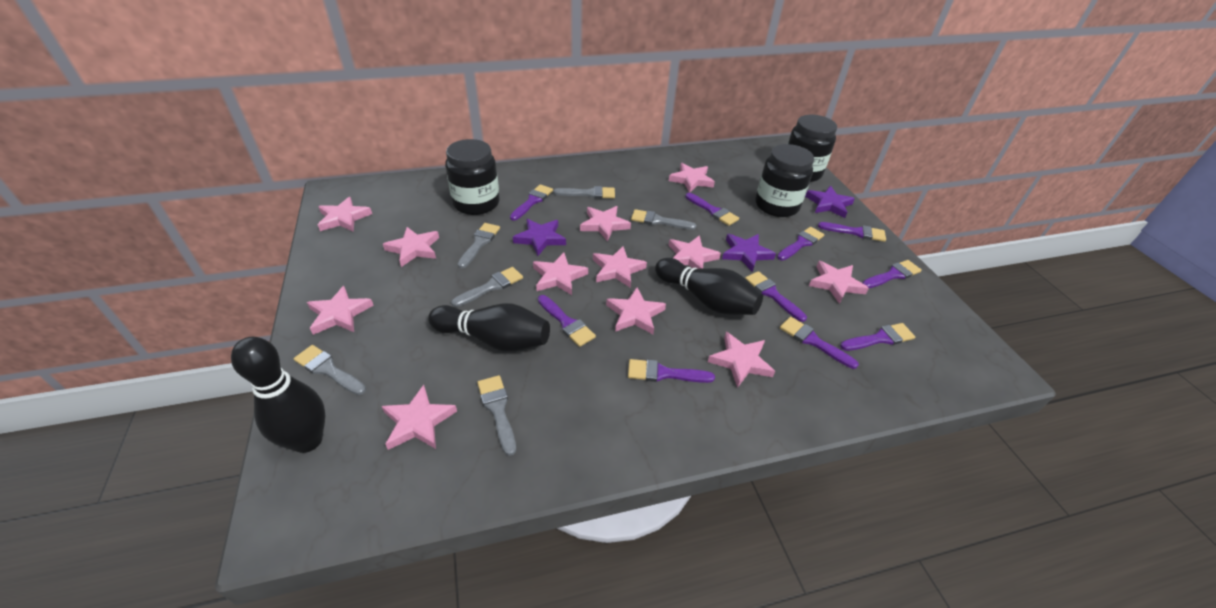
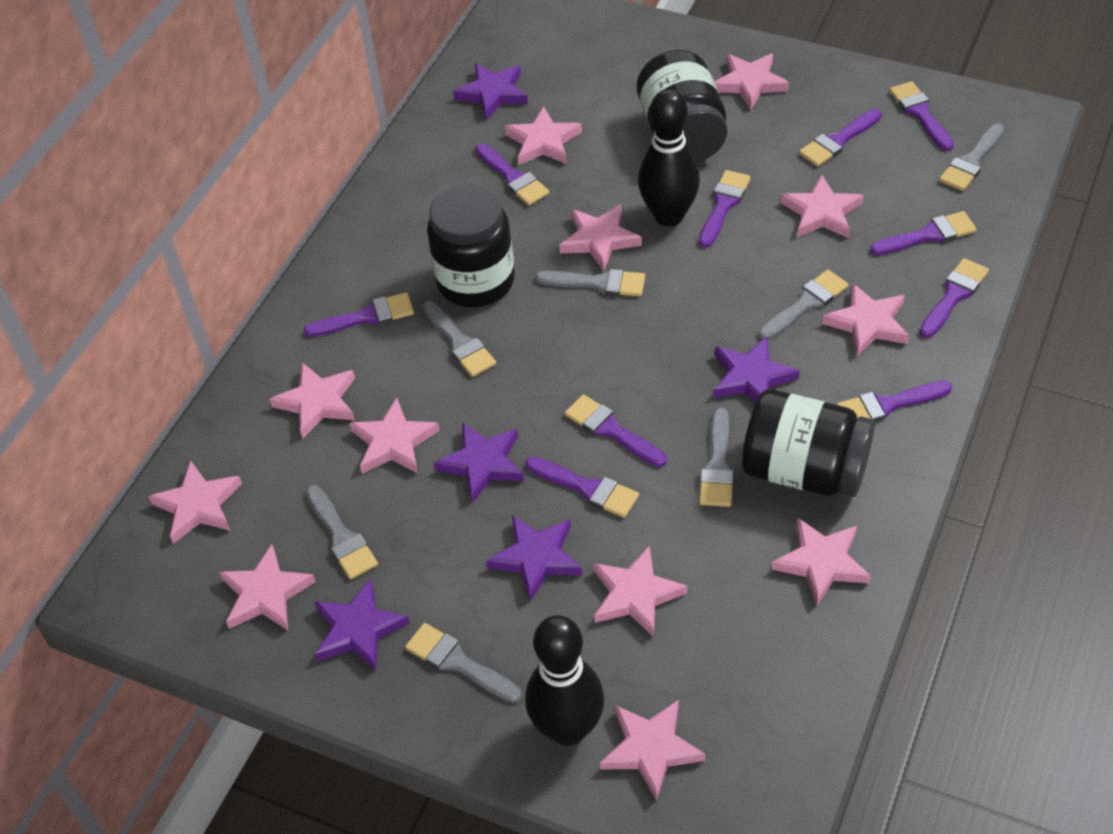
black bowling pin: 3 -> 2
grey brush: 6 -> 7
purple star: 3 -> 5

